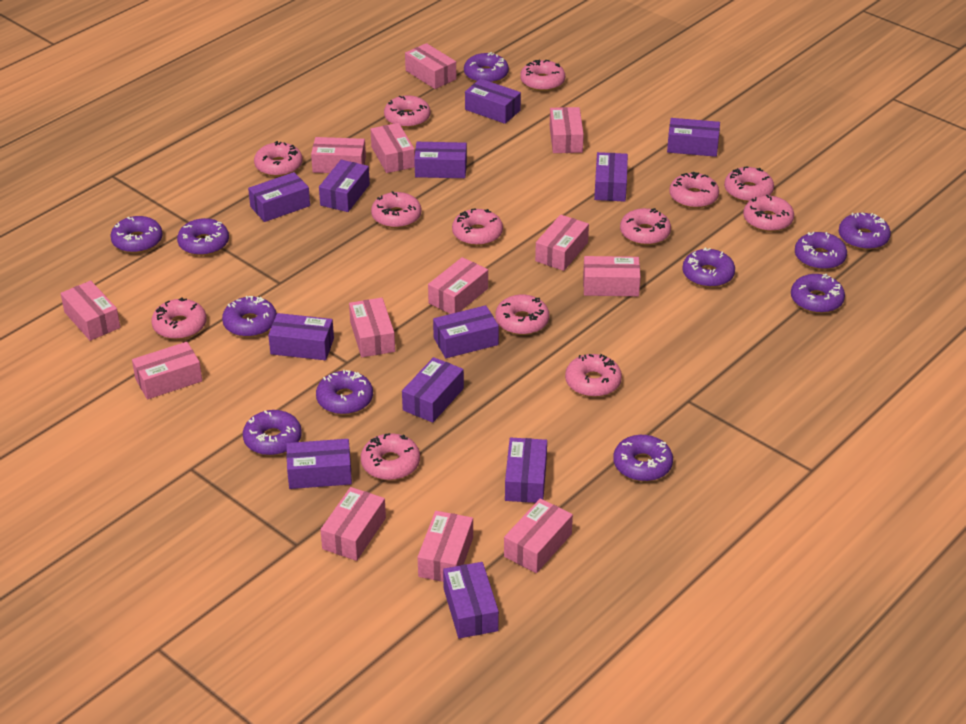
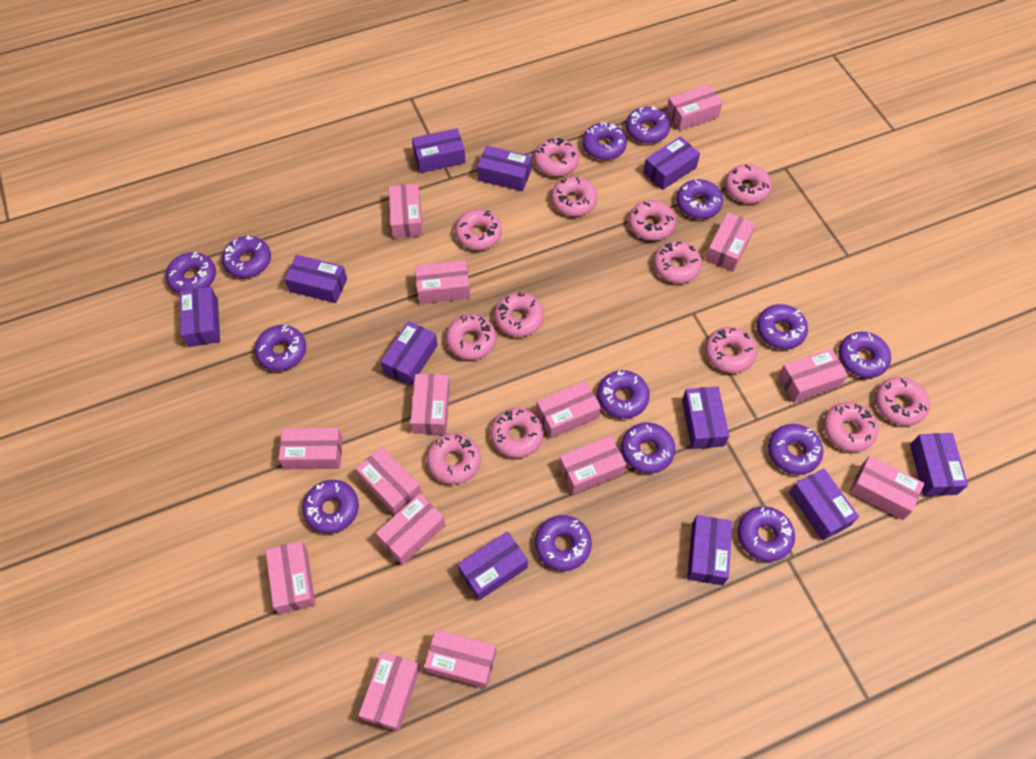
pink box: 13 -> 15
purple box: 12 -> 11
purple donut: 11 -> 14

